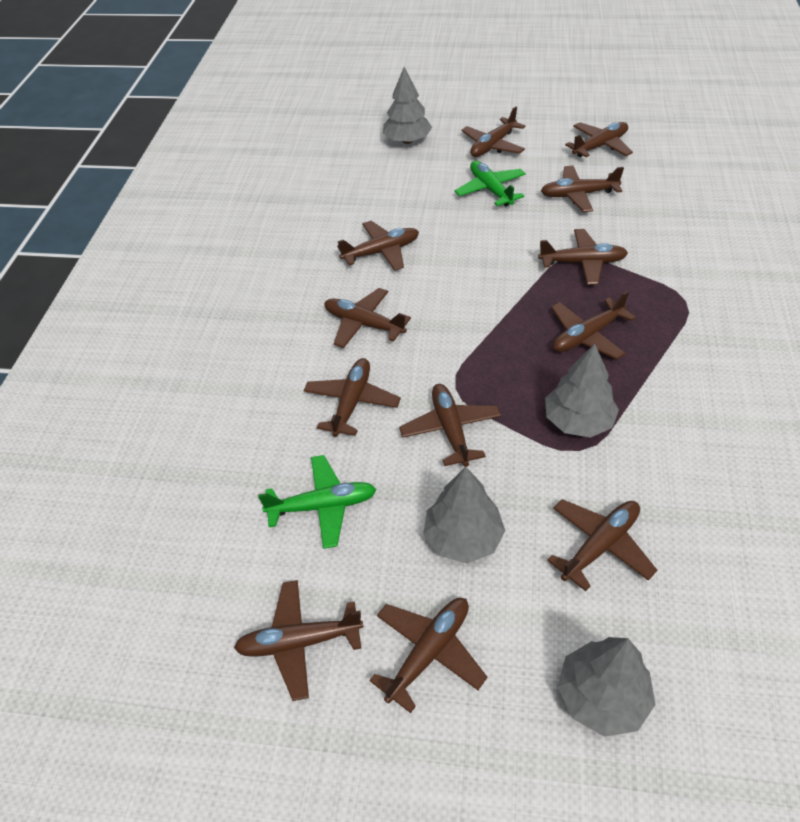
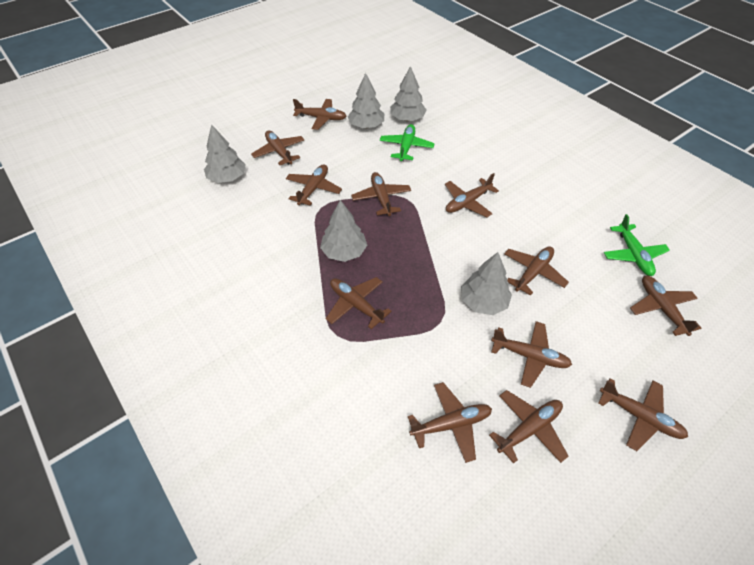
grey tree: 4 -> 5

